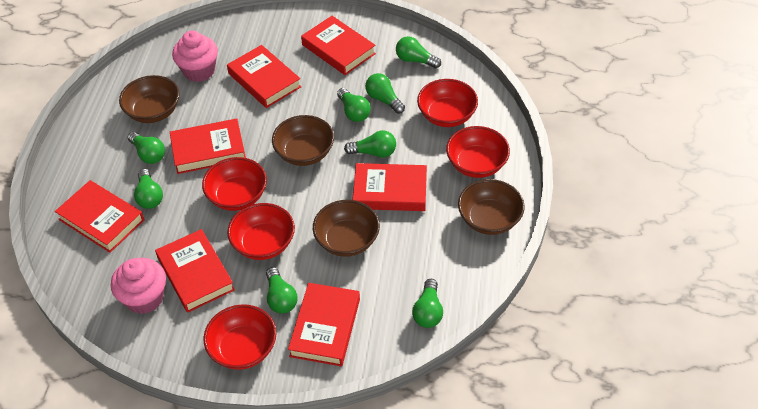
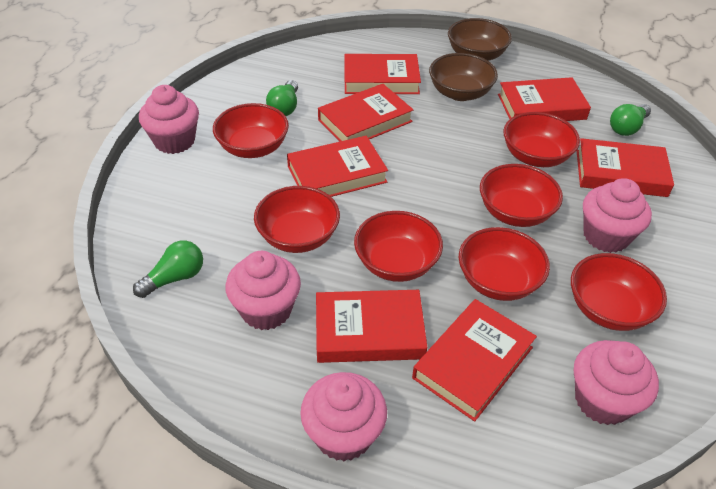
brown bowl: 4 -> 2
green light bulb: 8 -> 3
pink cupcake: 2 -> 5
red bowl: 5 -> 7

